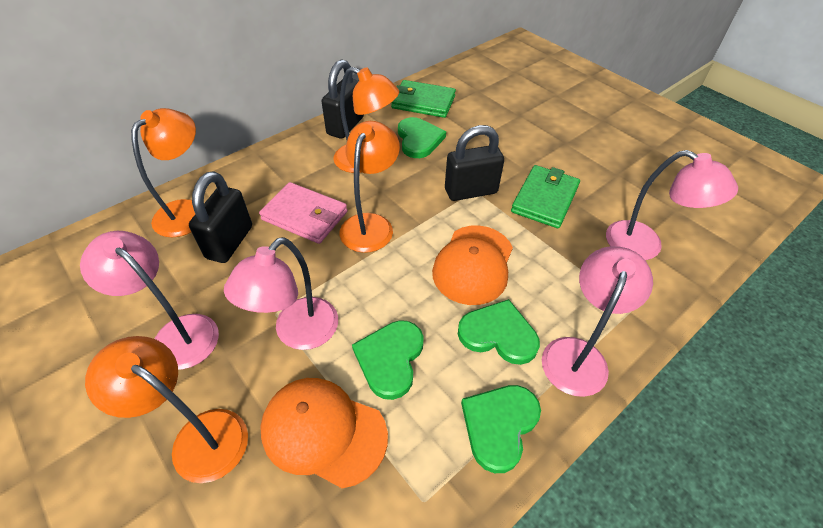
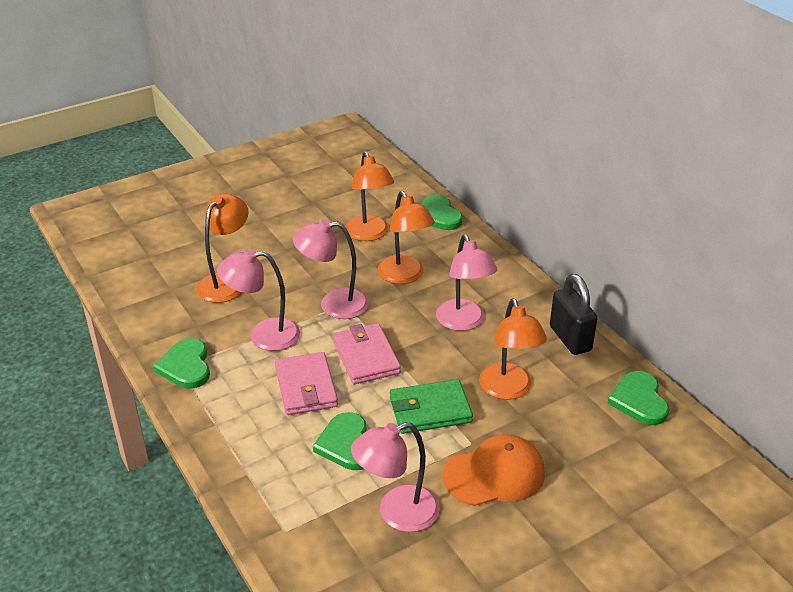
black padlock: 3 -> 1
green wallet: 2 -> 1
orange cap: 2 -> 1
pink wallet: 1 -> 2

